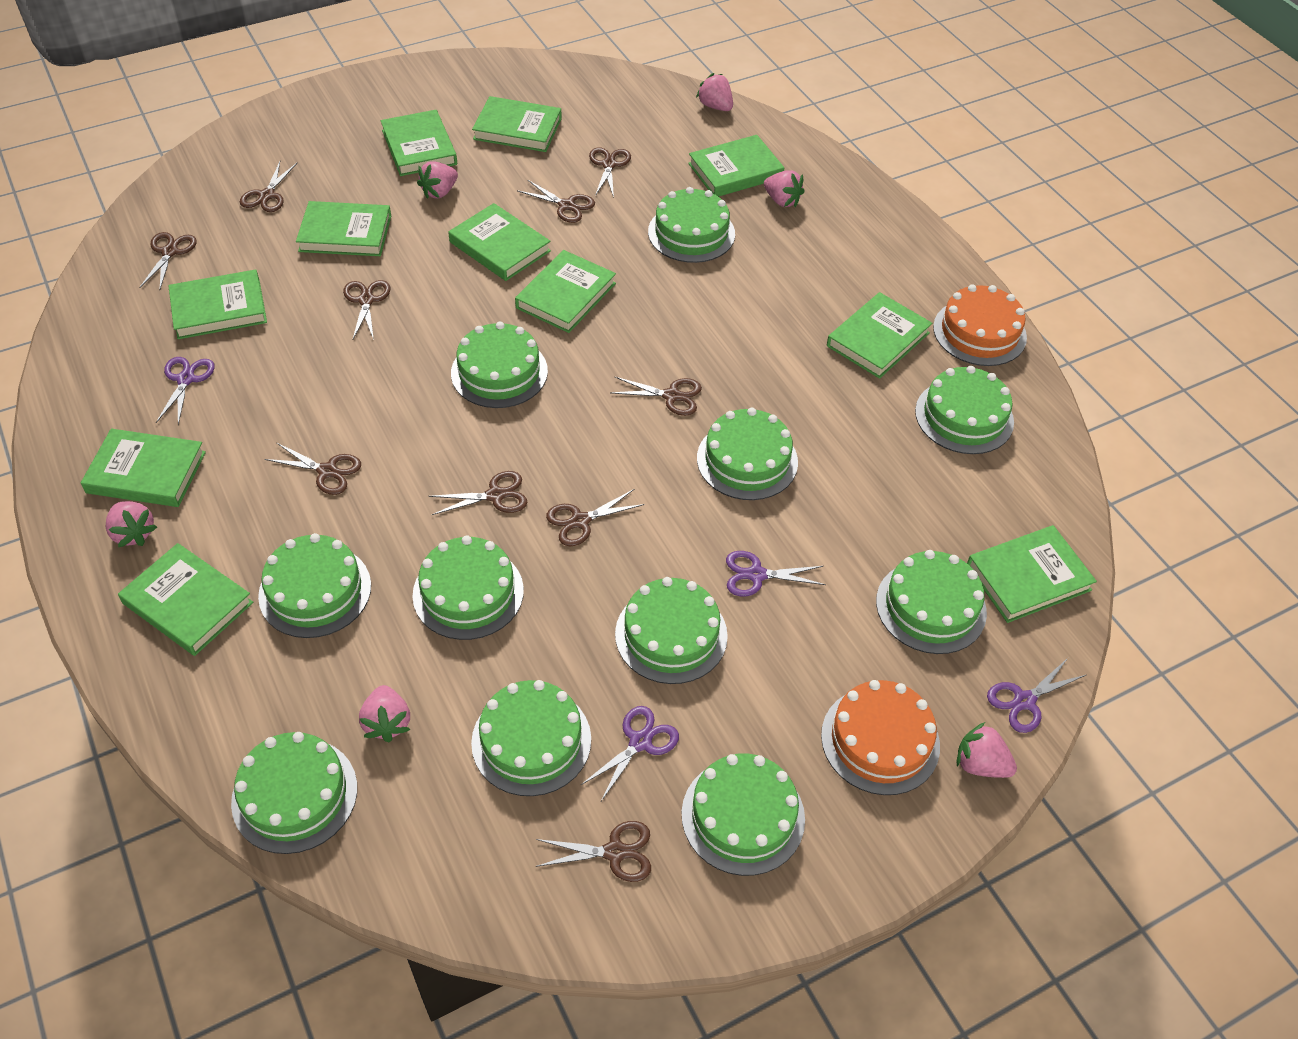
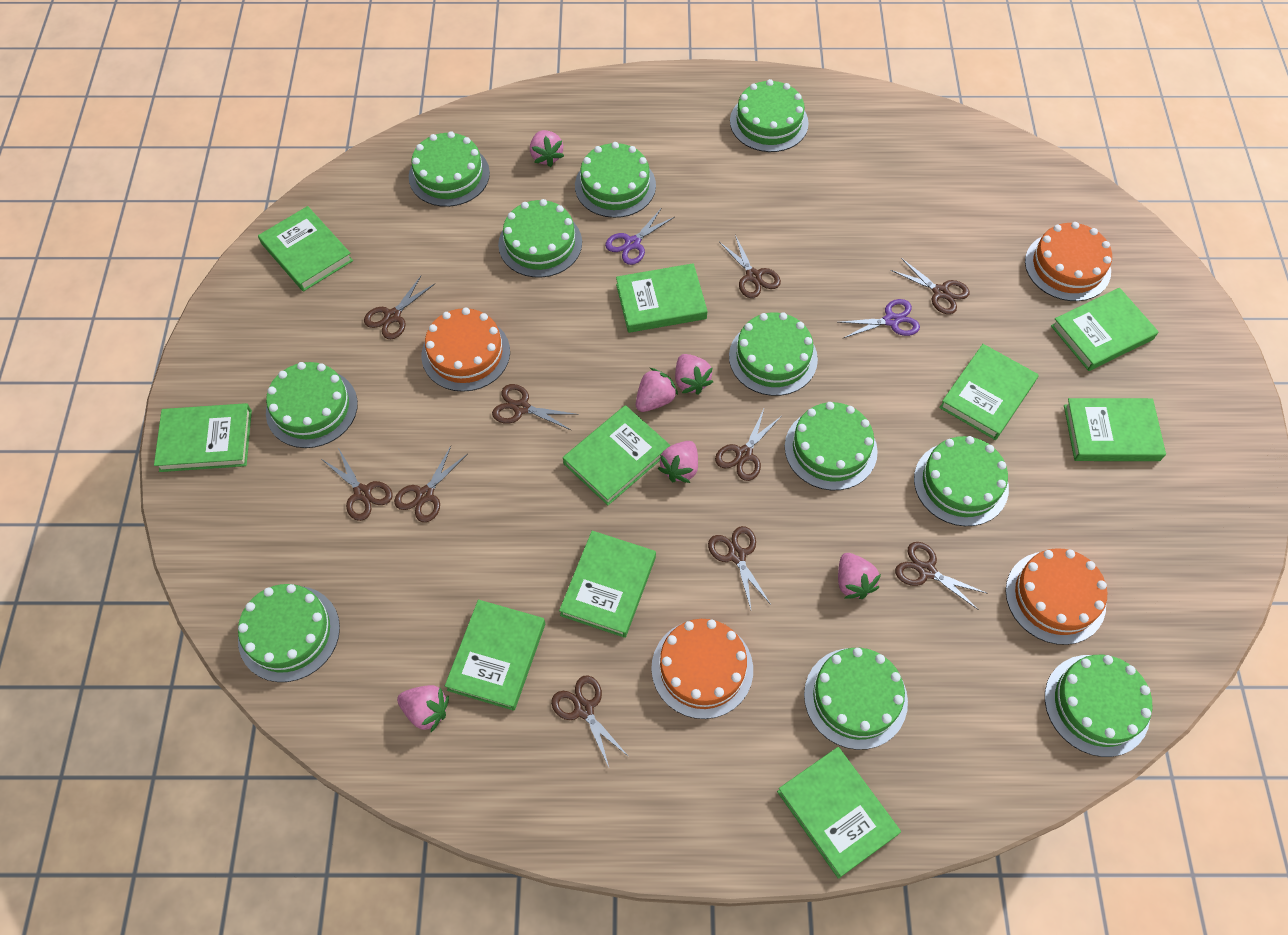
green book: 11 -> 10
orange cake: 2 -> 4
purple scissors: 4 -> 2

